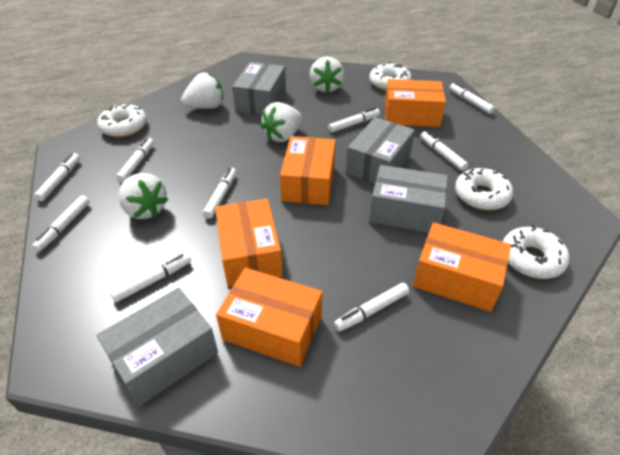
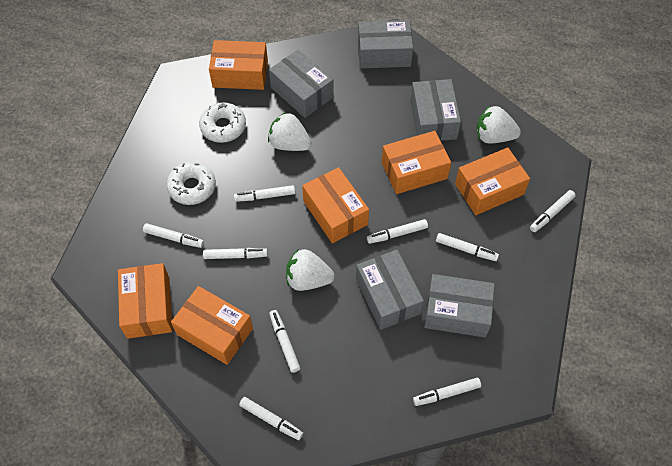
grey box: 4 -> 5
orange box: 5 -> 6
white donut: 4 -> 2
white strawberry: 4 -> 3

